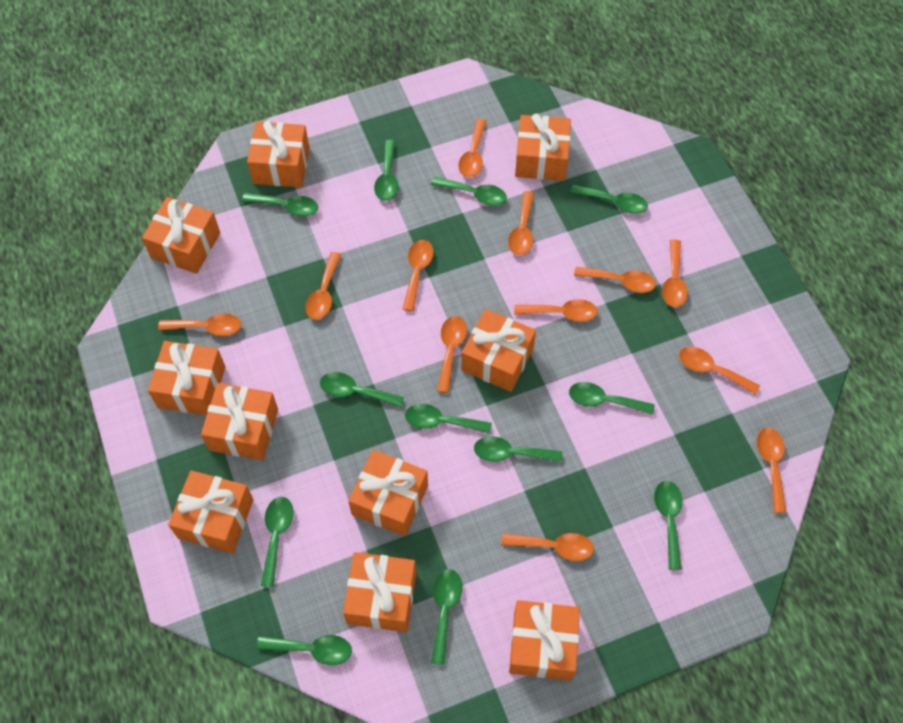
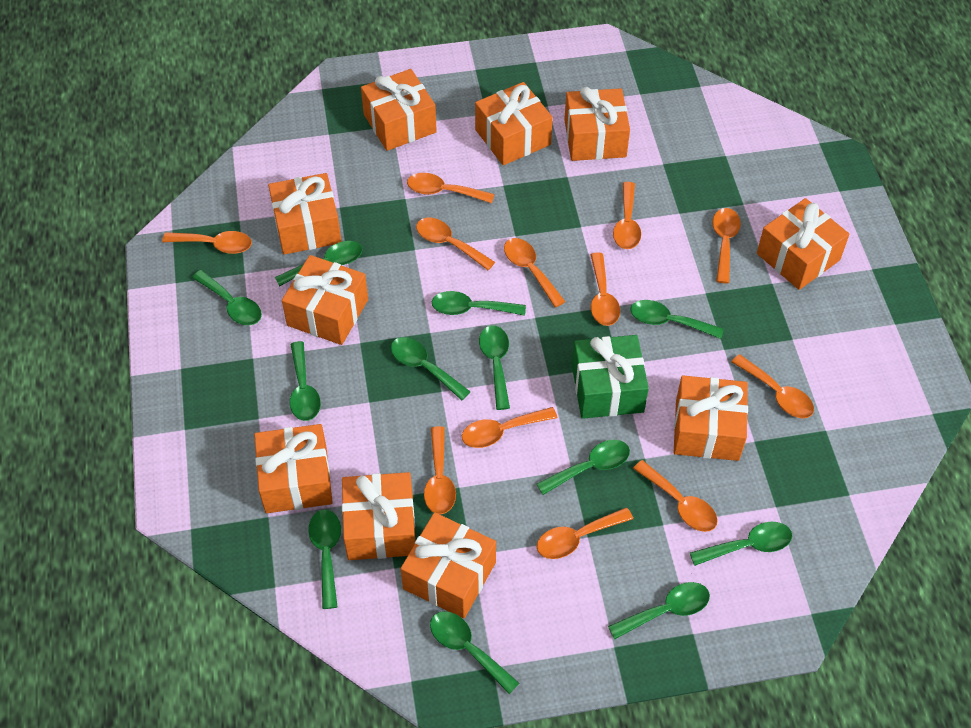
green gift: 0 -> 1

